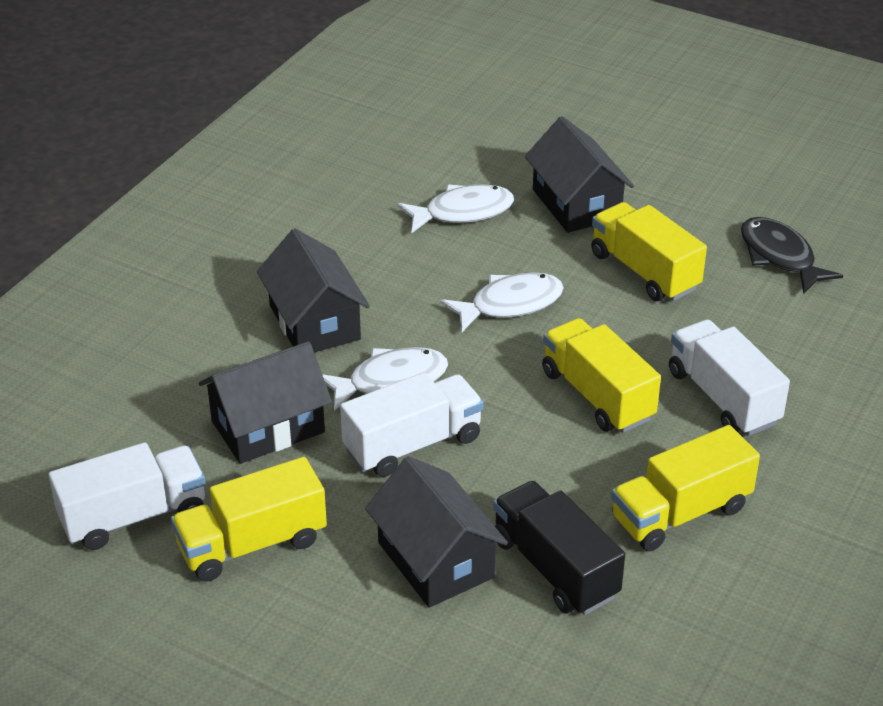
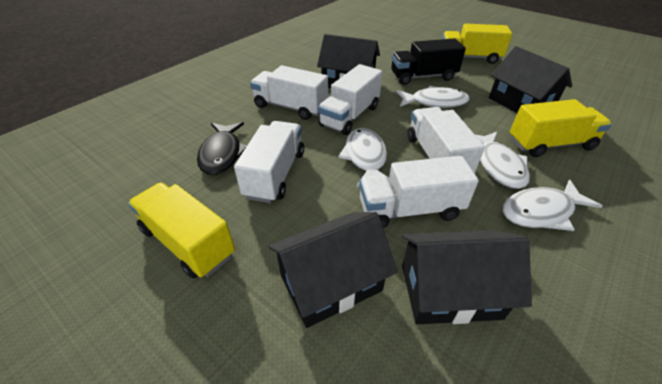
white fish: 3 -> 4
white truck: 3 -> 5
yellow truck: 4 -> 3

